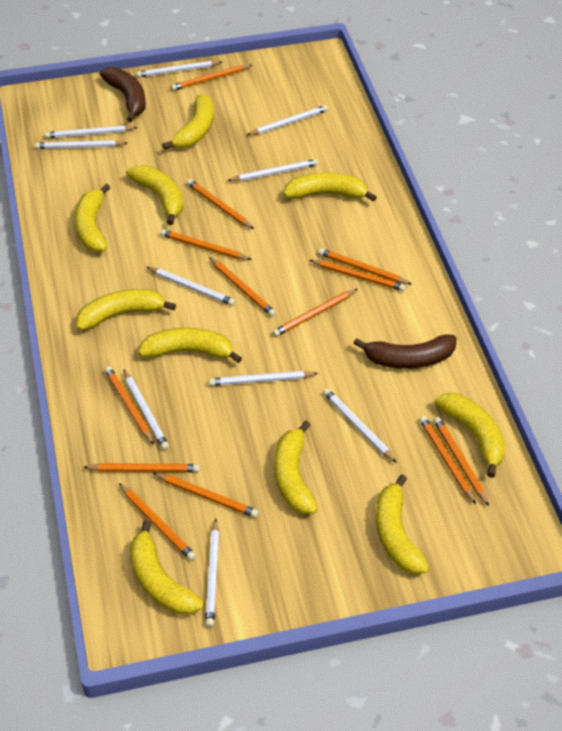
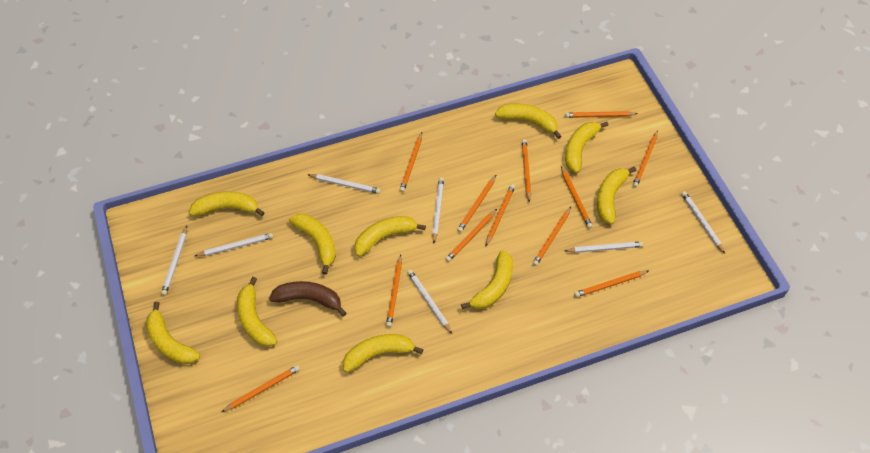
brown banana: 2 -> 1
orange pencil: 13 -> 12
white pencil: 10 -> 7

